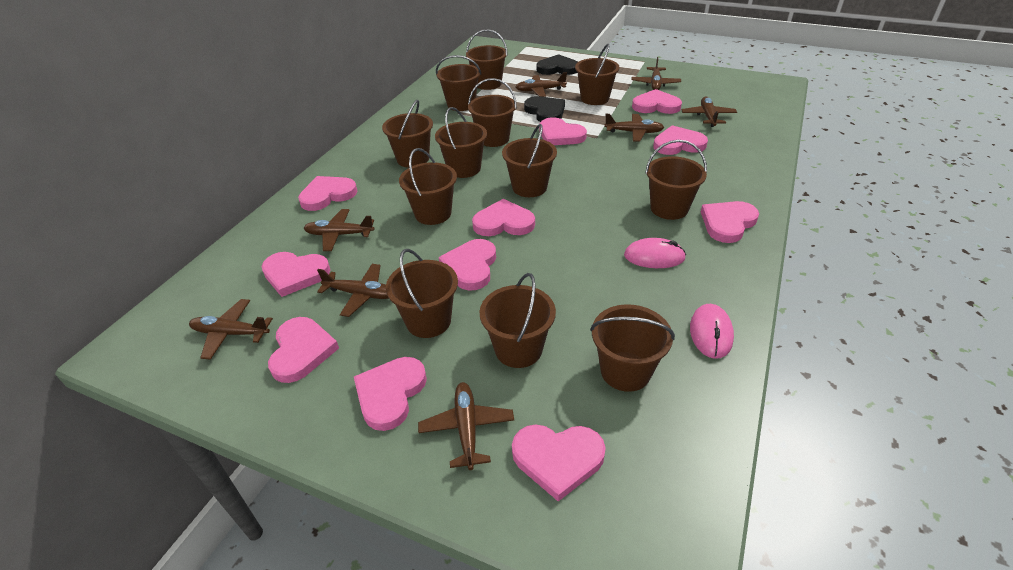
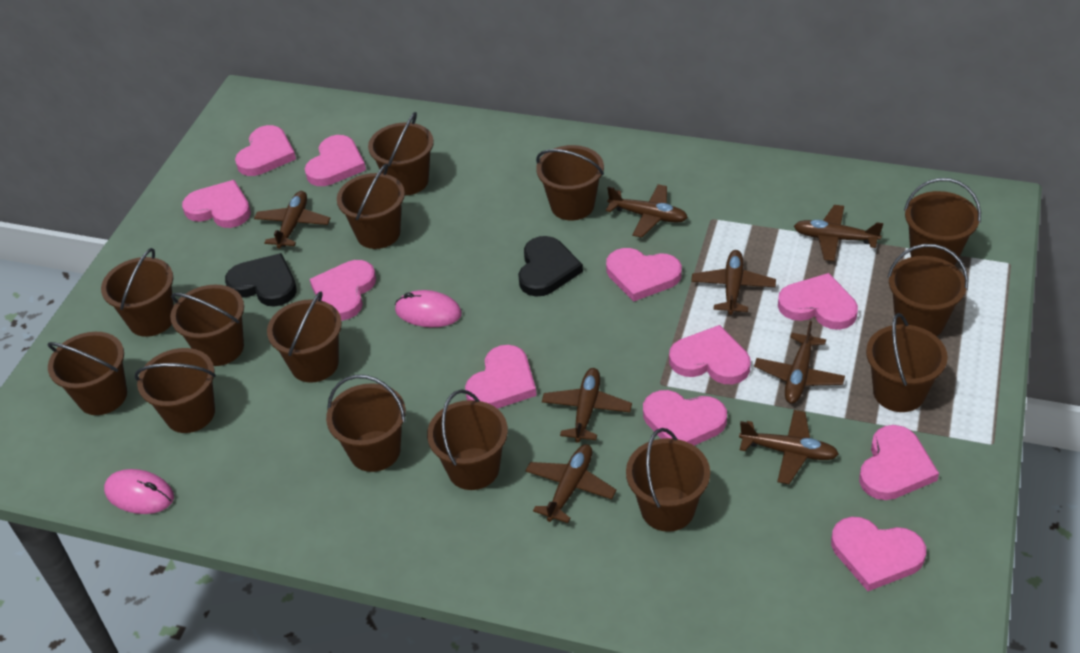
brown bucket: 12 -> 14

